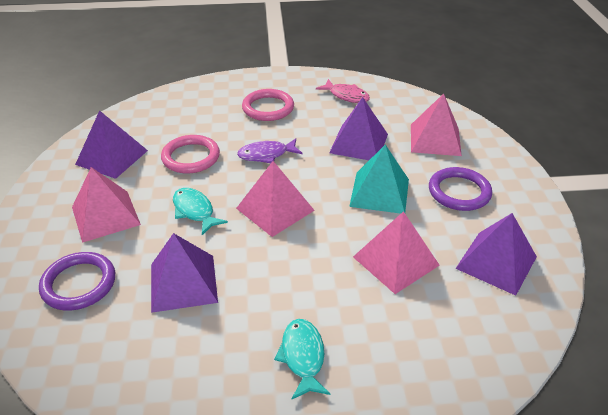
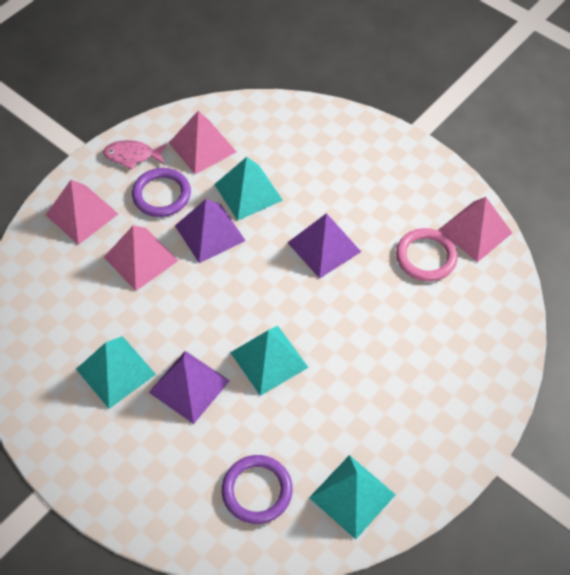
pink ring: 2 -> 1
purple fish: 1 -> 0
purple pyramid: 4 -> 3
turquoise fish: 2 -> 0
turquoise pyramid: 1 -> 4

